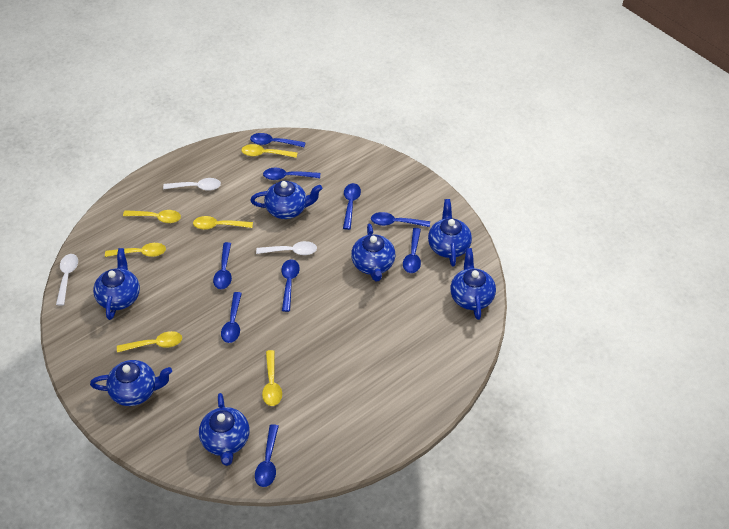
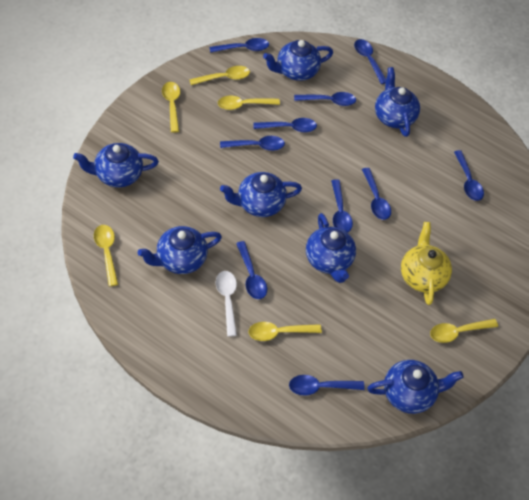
blue spoon: 9 -> 10
white spoon: 3 -> 1
yellow teapot: 0 -> 1

